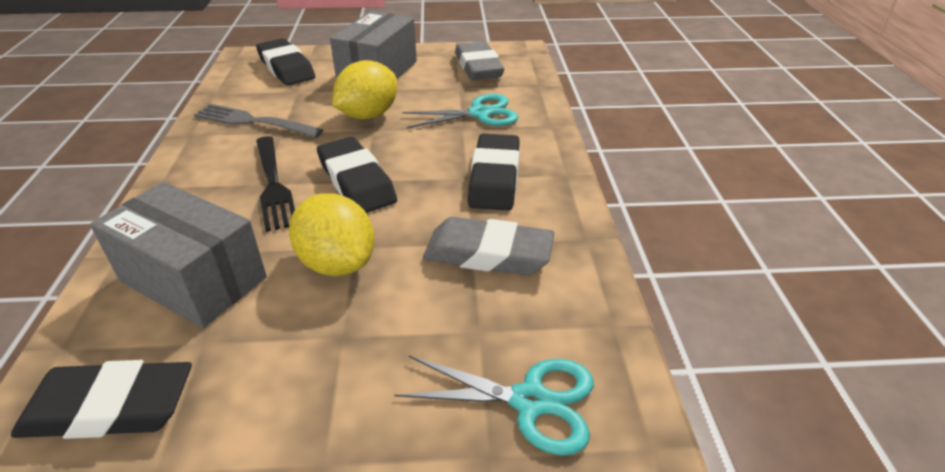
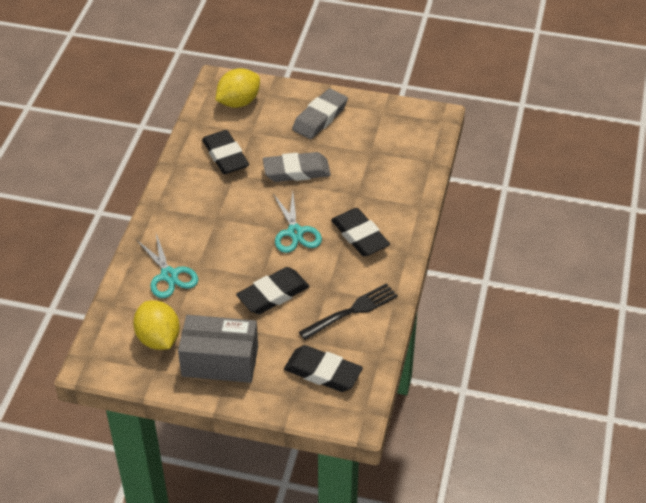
grey box: 2 -> 1
grey fork: 1 -> 0

